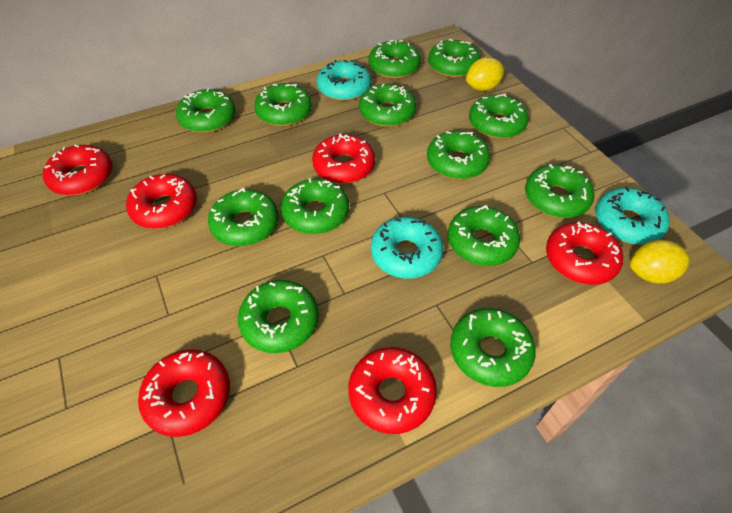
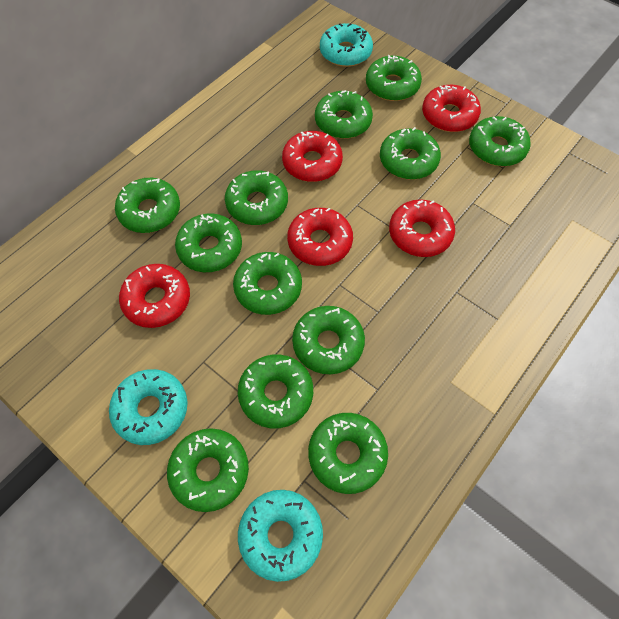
green donut: 13 -> 12
red donut: 6 -> 5
yellow lemon: 2 -> 0

